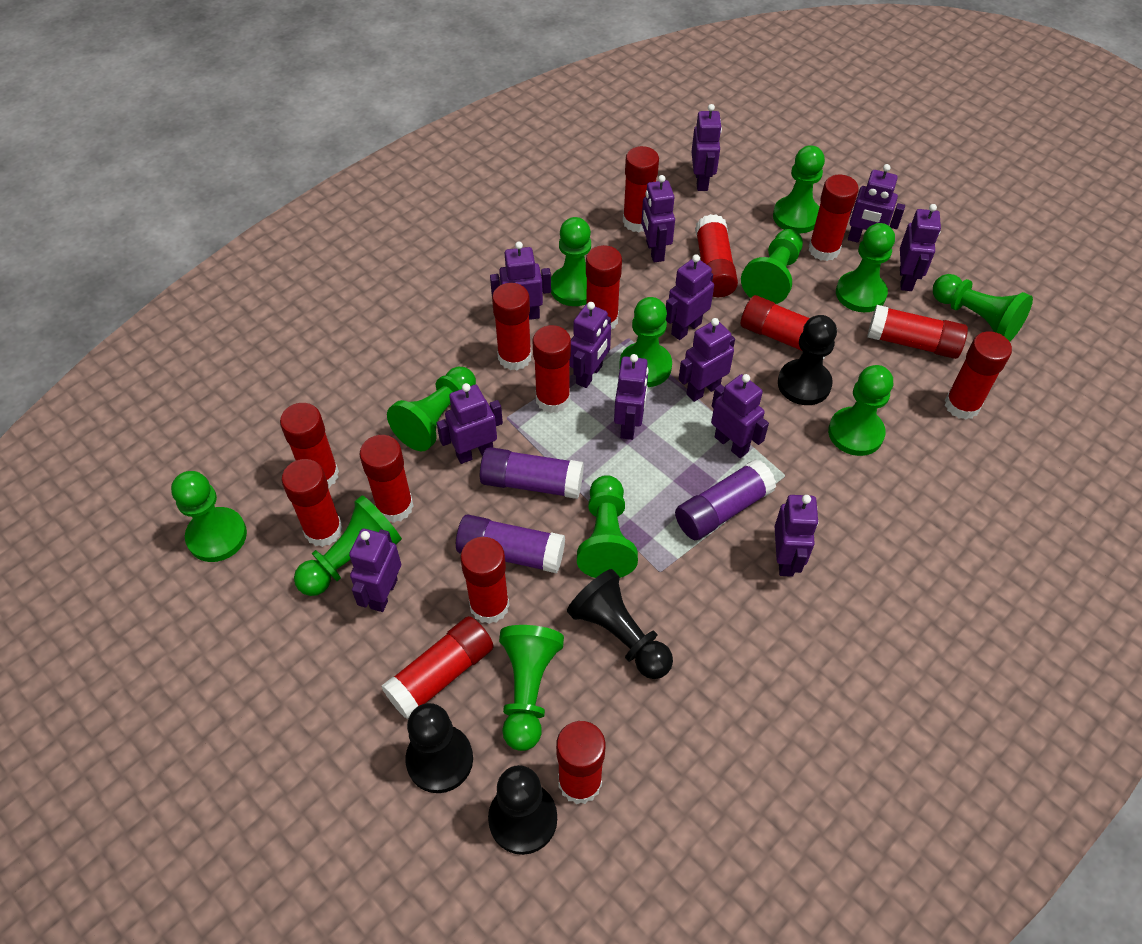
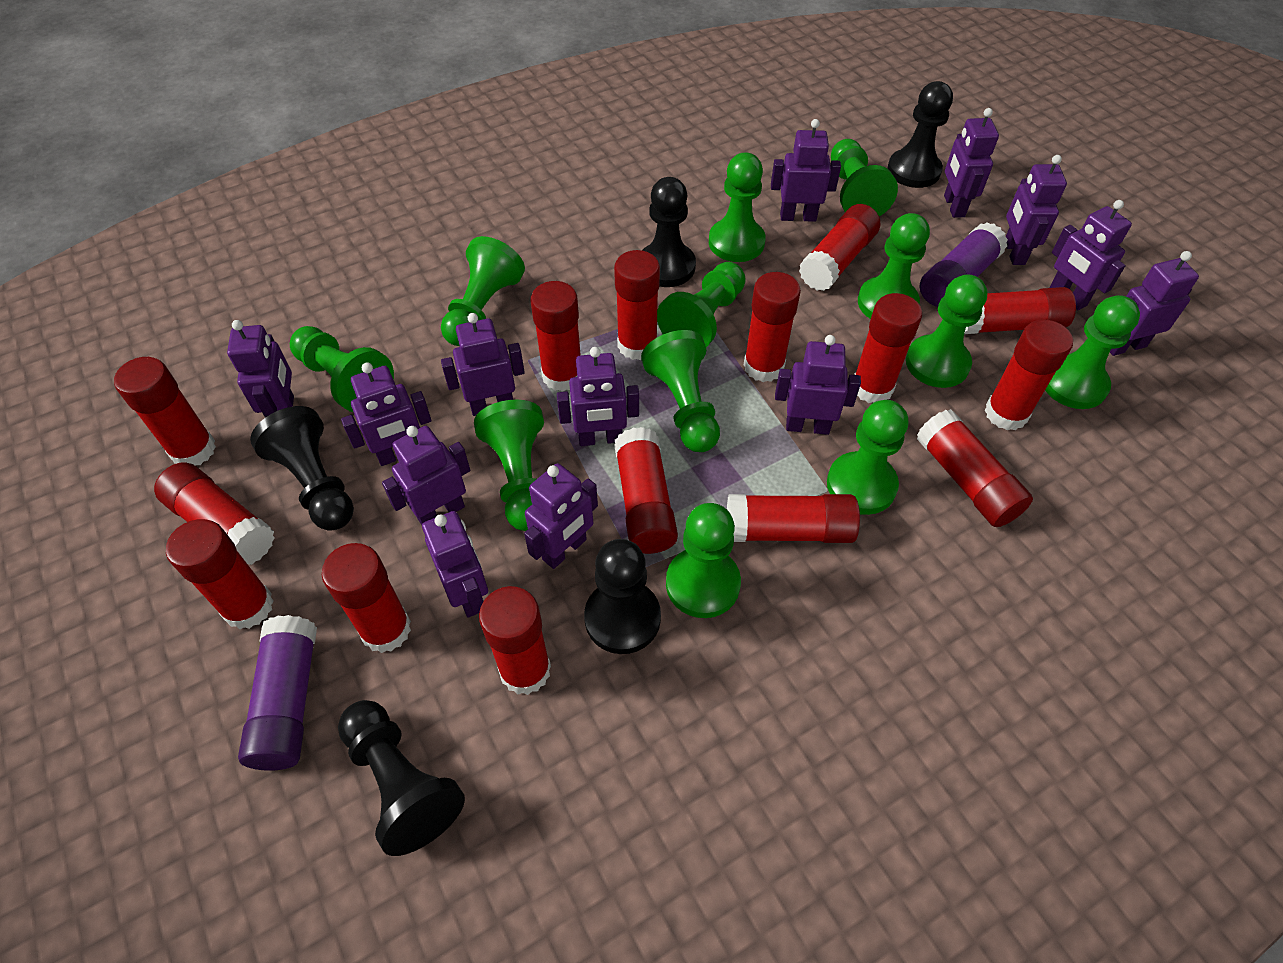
black pawn: 4 -> 5
purple glue stick: 3 -> 2

